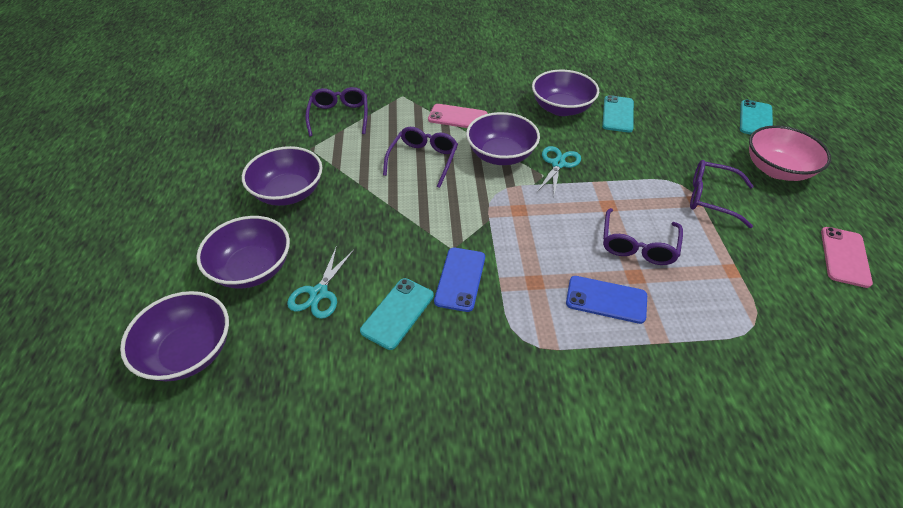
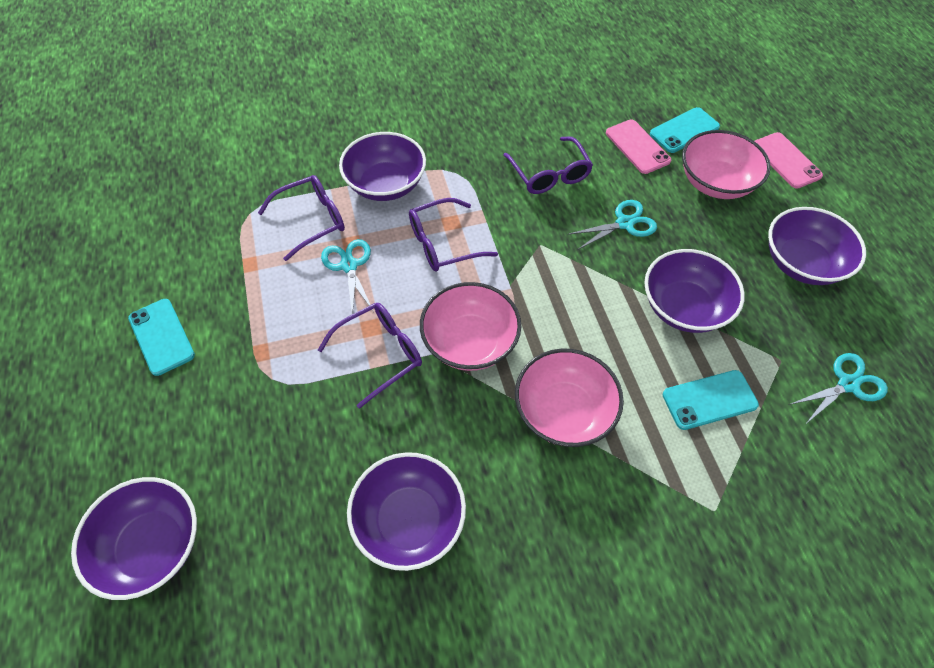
blue phone: 2 -> 0
pink bowl: 1 -> 3
turquoise scissors: 2 -> 3

